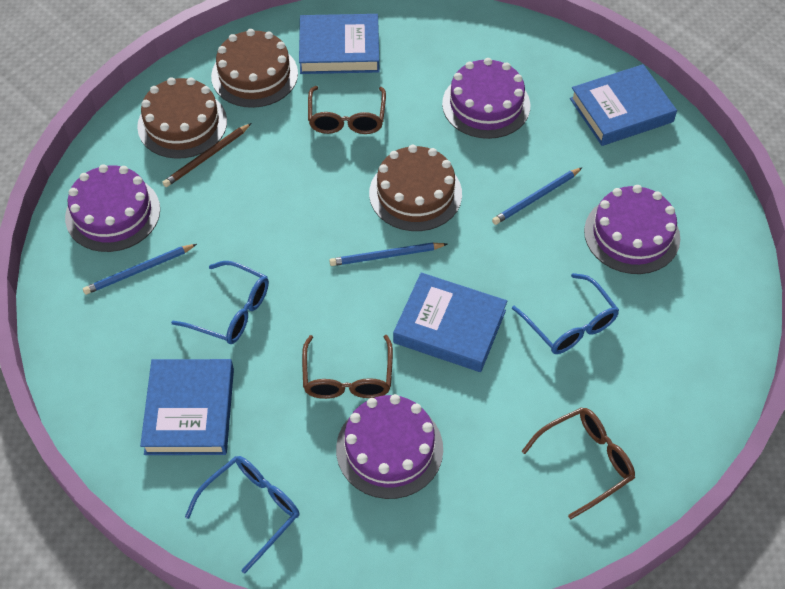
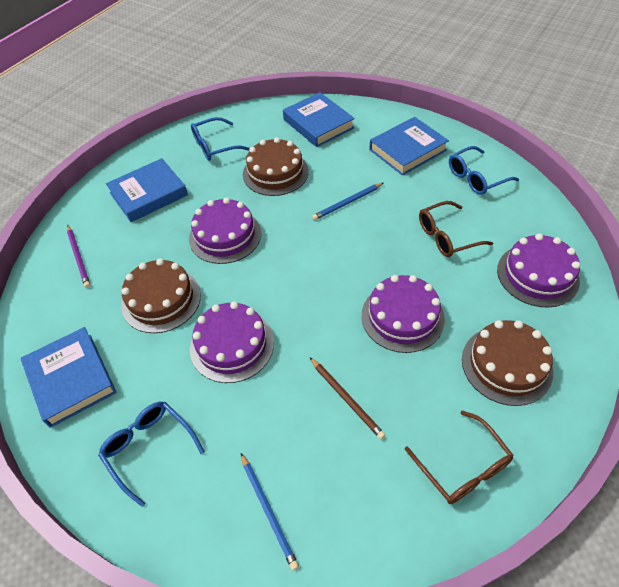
blue pencil: 3 -> 2
brown glasses: 3 -> 2
purple pencil: 0 -> 1

